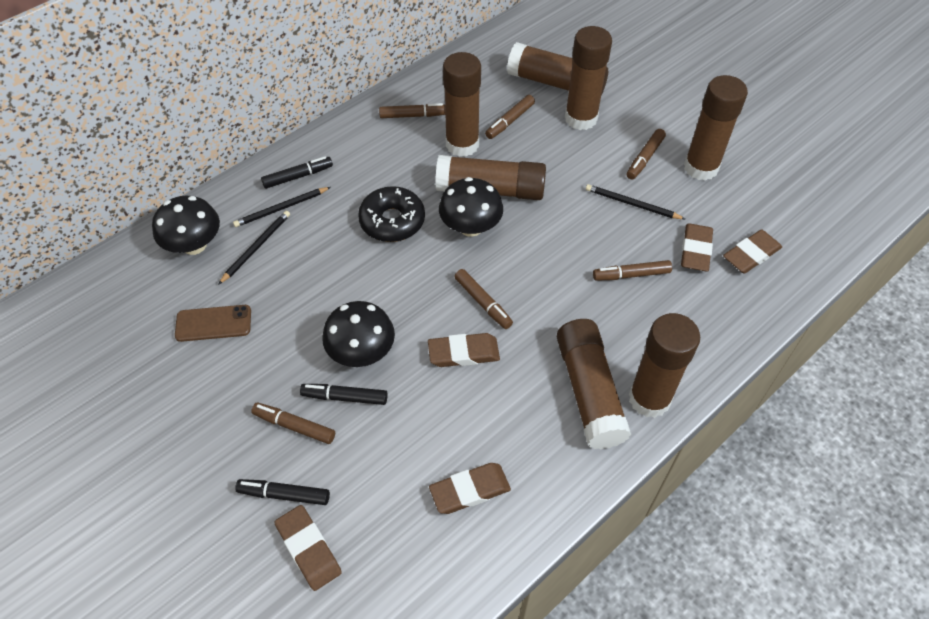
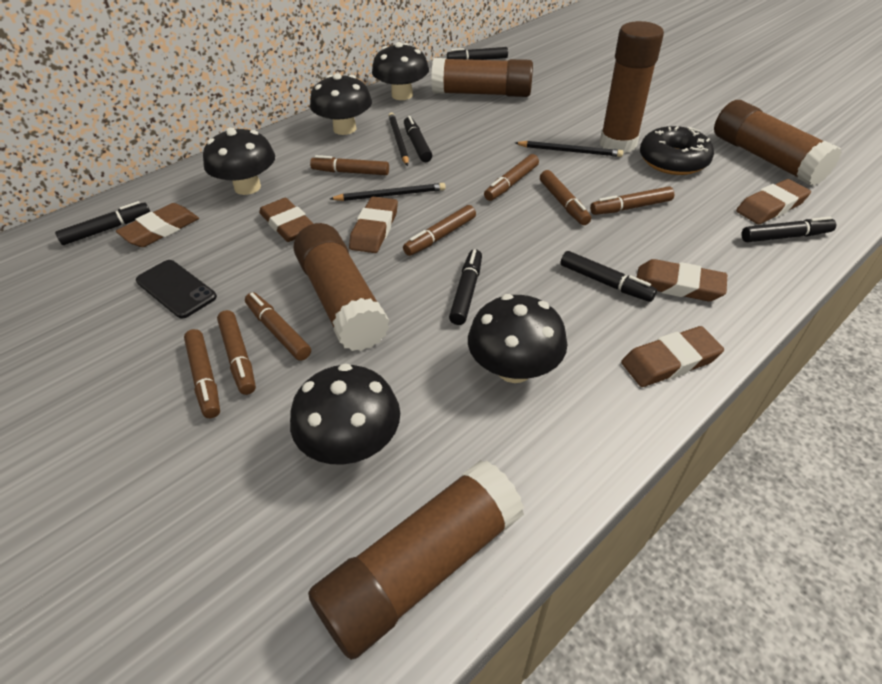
black marker: 3 -> 6
black mushroom: 3 -> 5
black phone: 0 -> 1
brown eraser: 5 -> 6
brown glue stick: 7 -> 5
brown marker: 6 -> 8
brown phone: 1 -> 0

